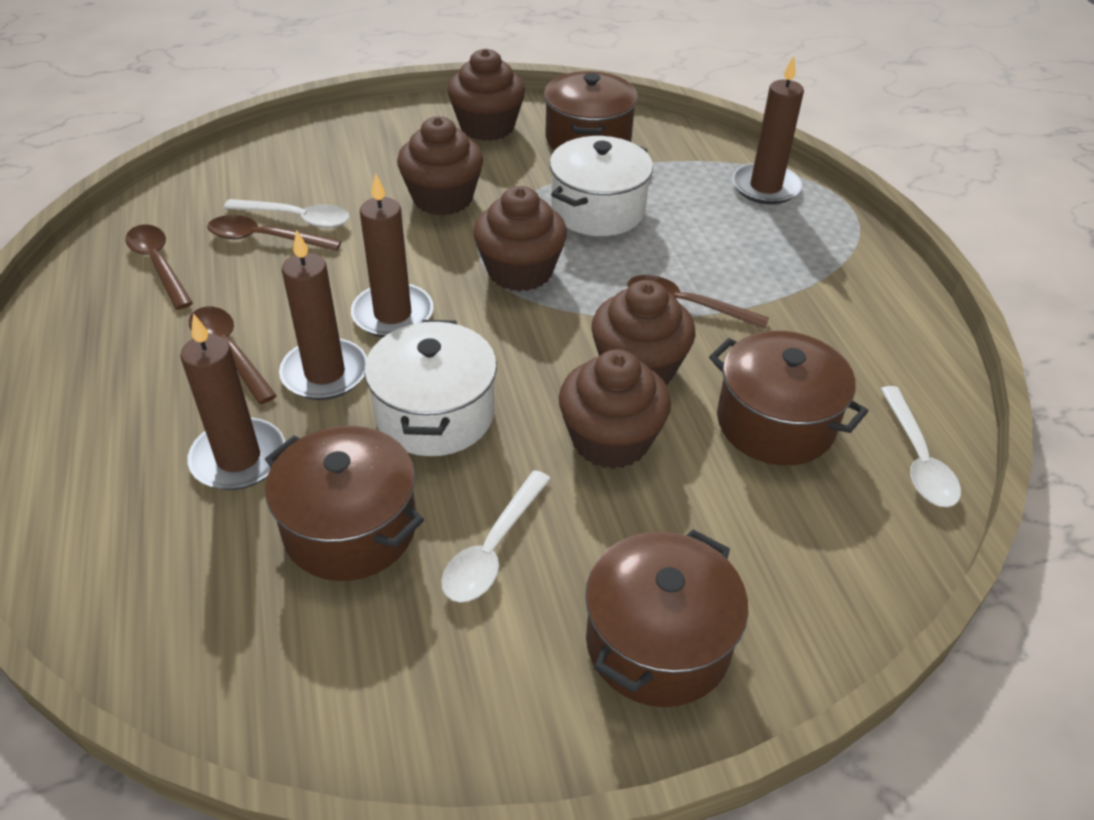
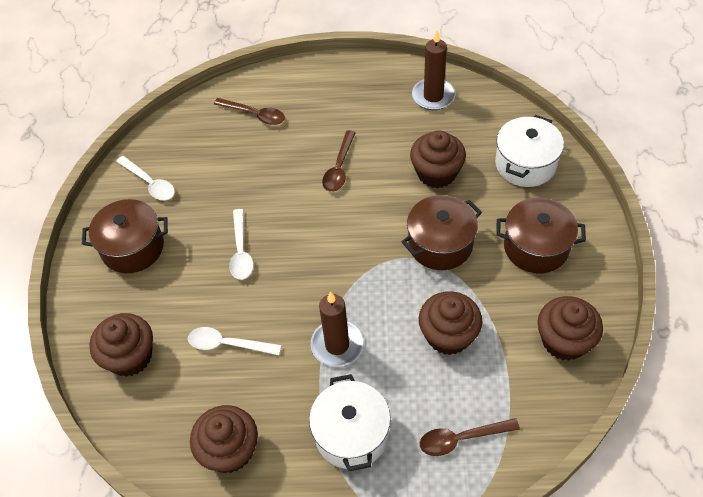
brown candle: 4 -> 2
brown pot: 4 -> 3
brown spoon: 4 -> 3

